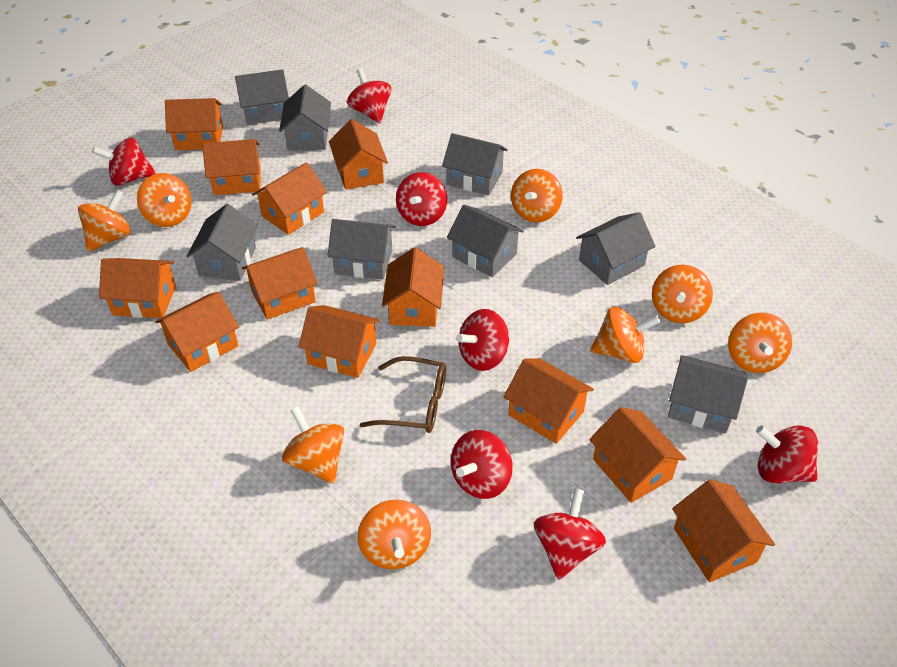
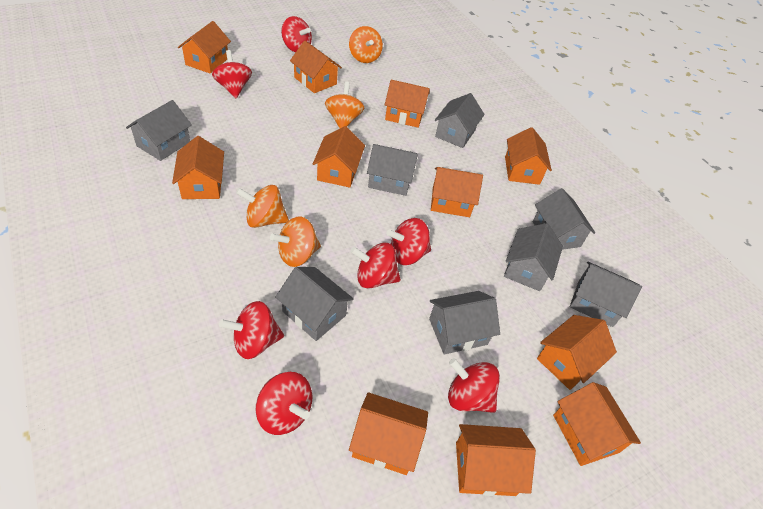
brown glasses: 1 -> 0
orange house: 12 -> 11
orange spinning top: 8 -> 4

